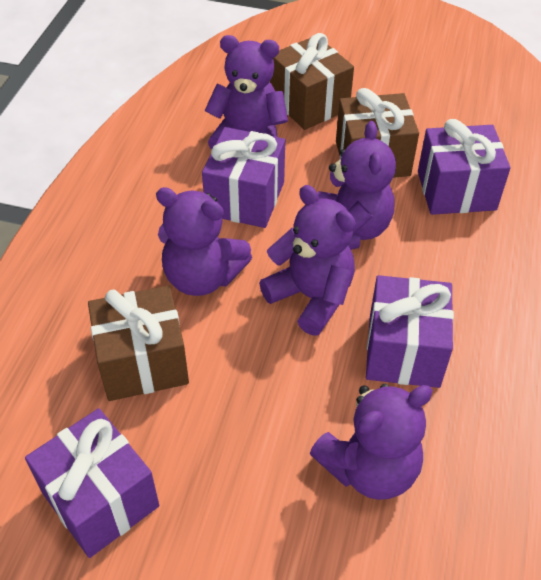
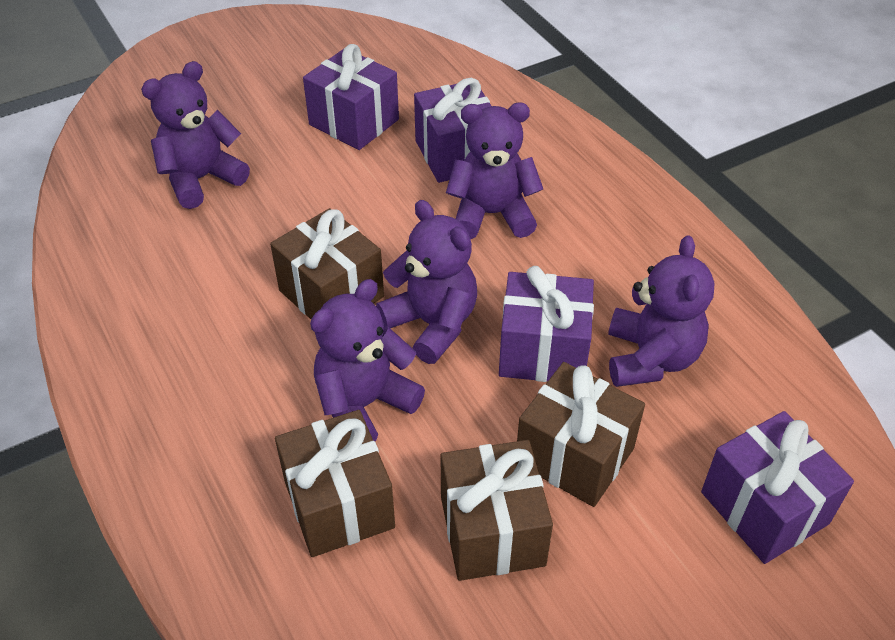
brown gift: 3 -> 4

